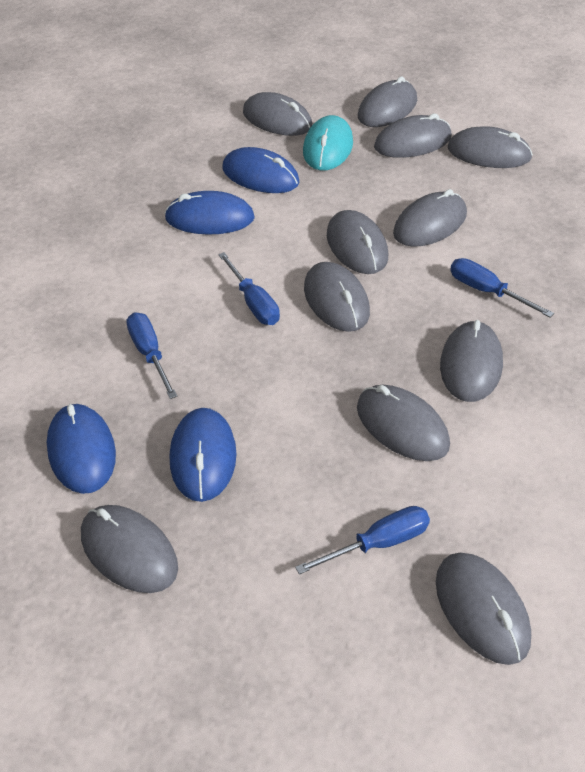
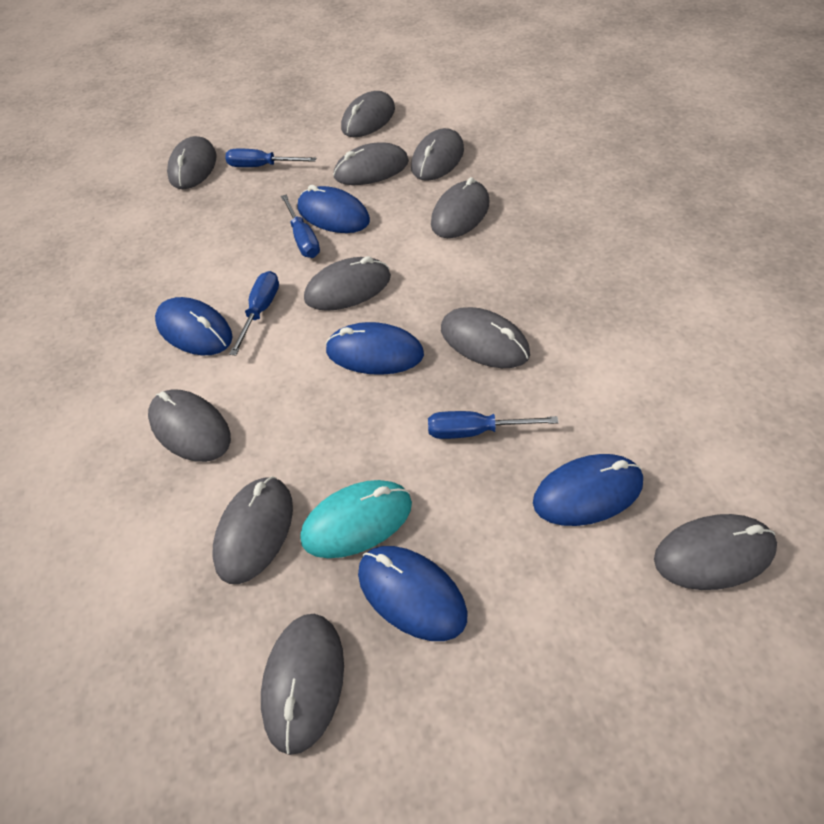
blue mouse: 4 -> 5

